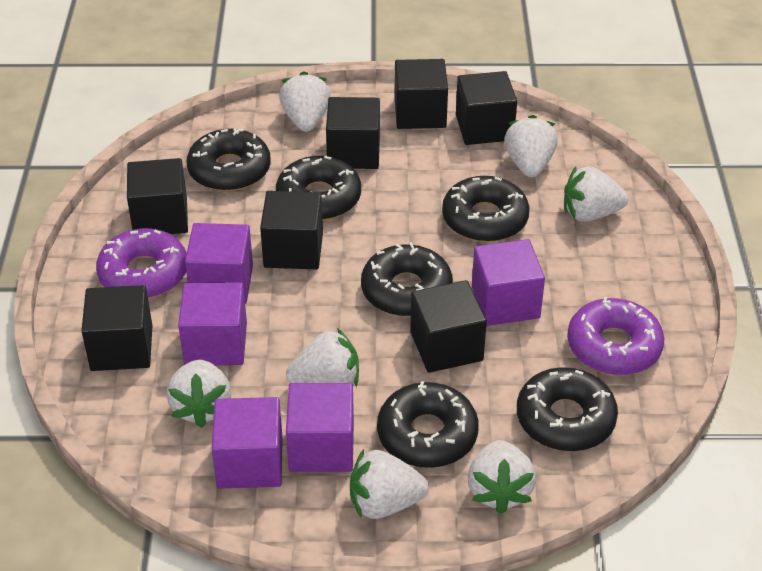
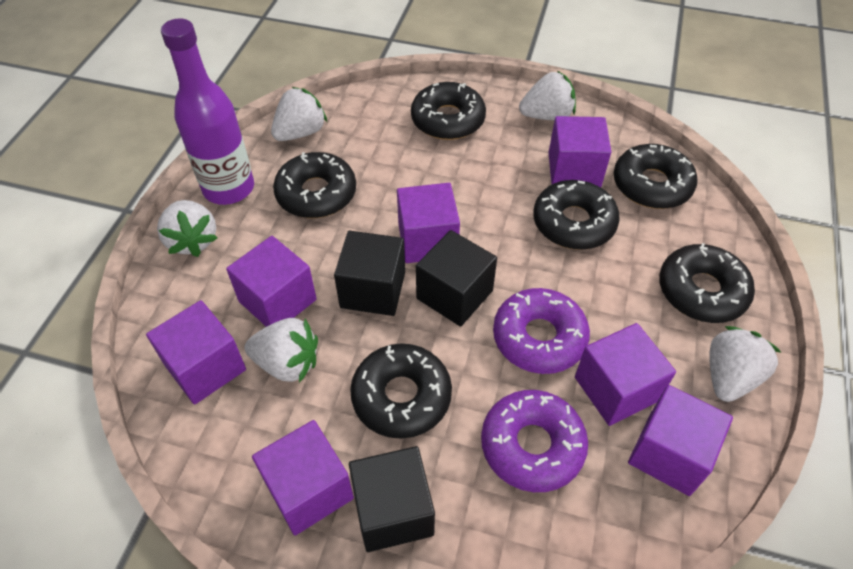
black cube: 7 -> 3
purple bottle: 0 -> 1
purple cube: 5 -> 7
white strawberry: 7 -> 5

